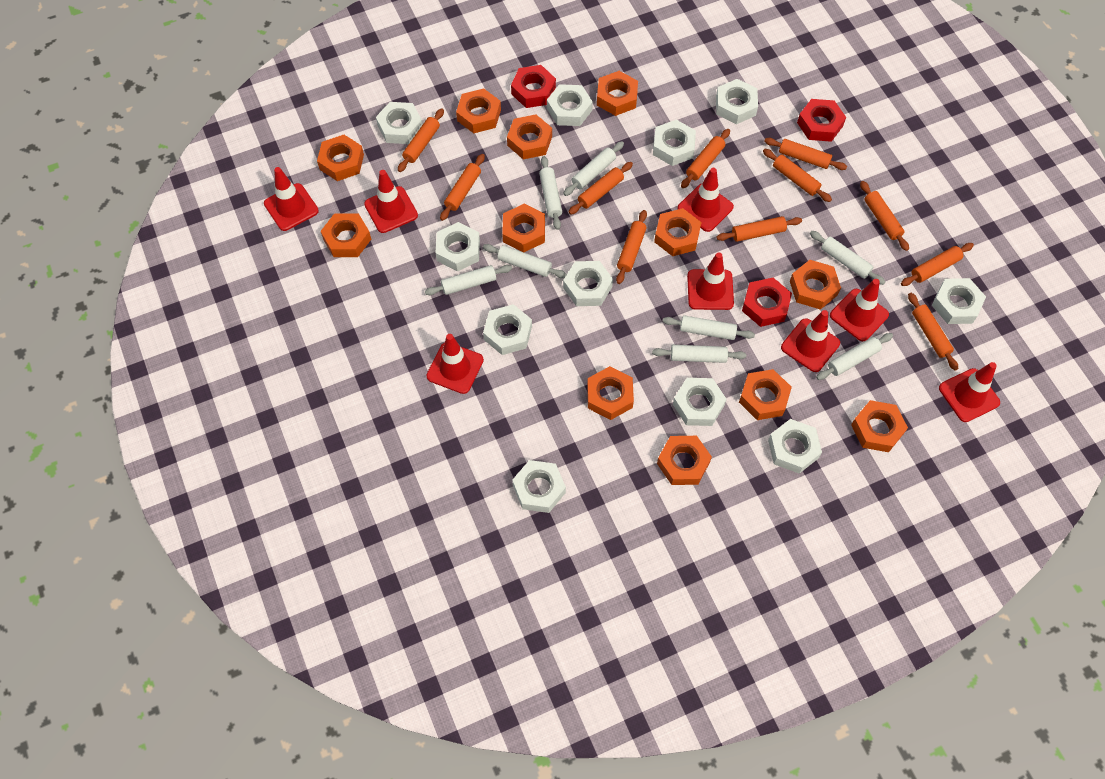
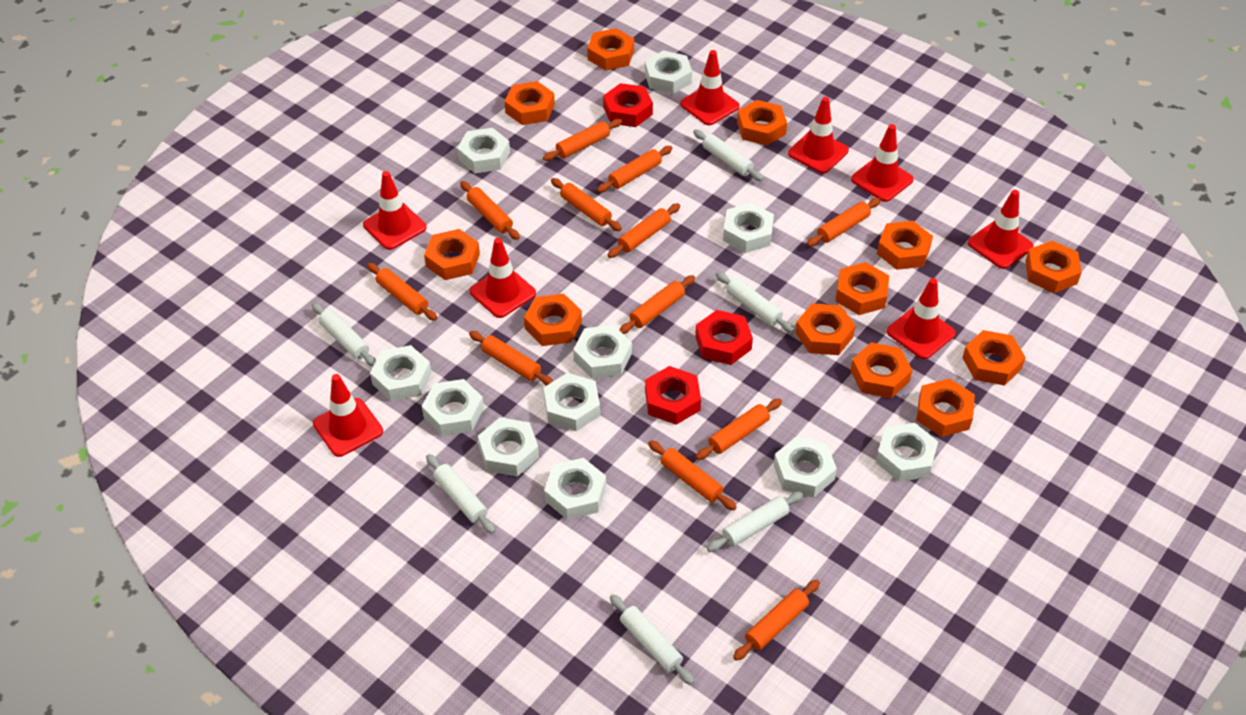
orange rolling pin: 11 -> 12
white rolling pin: 8 -> 6

